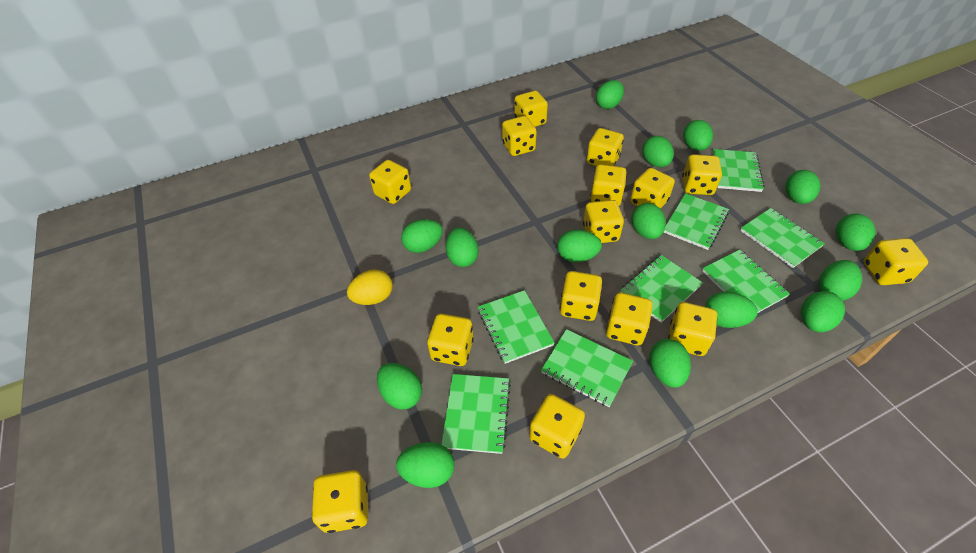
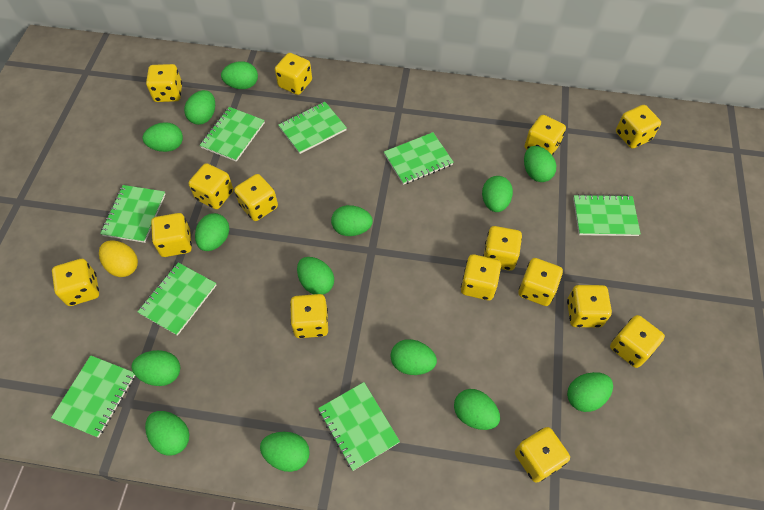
green egg: 15 -> 14

